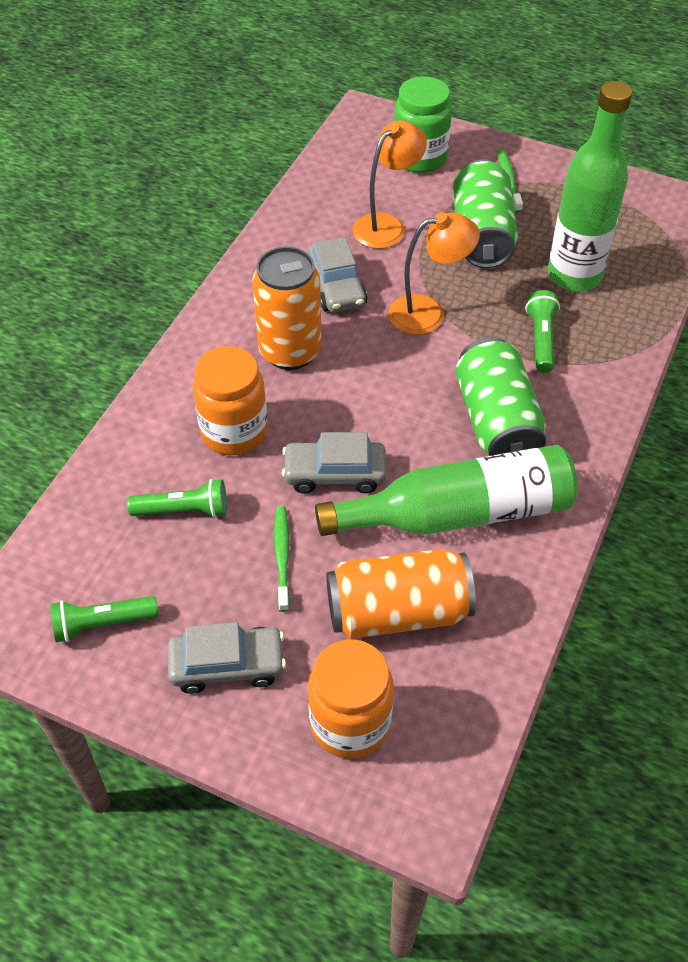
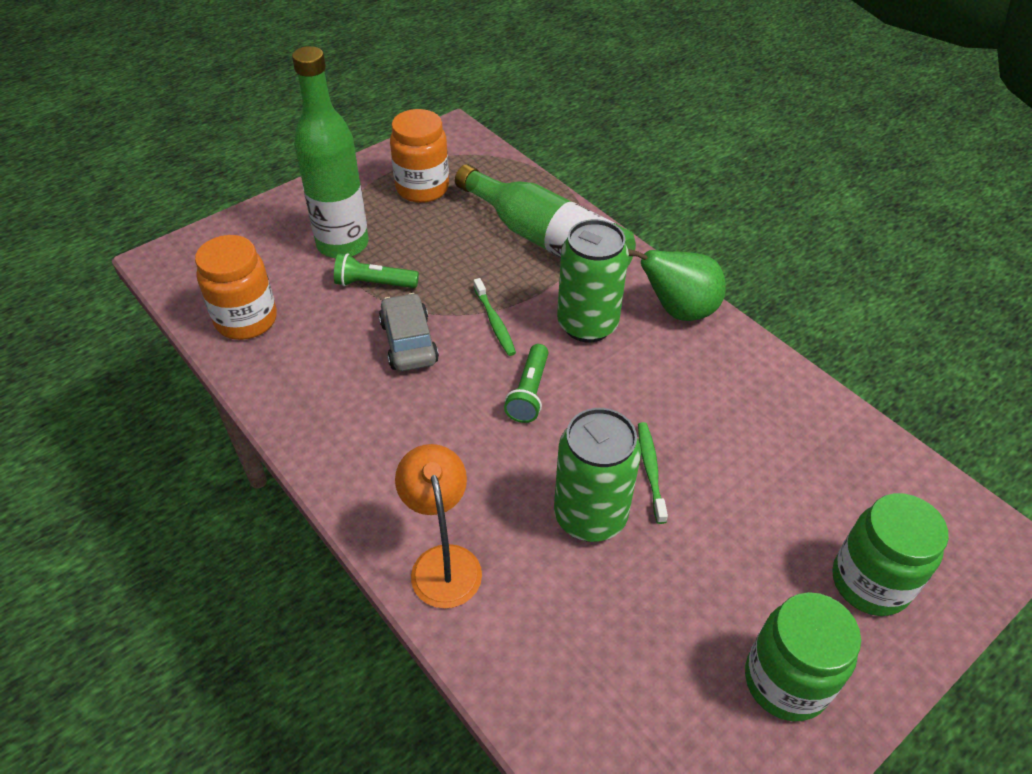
green flashlight: 3 -> 2
green jar: 1 -> 2
green pear: 0 -> 1
grey car: 3 -> 1
orange can: 2 -> 0
orange lamp: 2 -> 1

